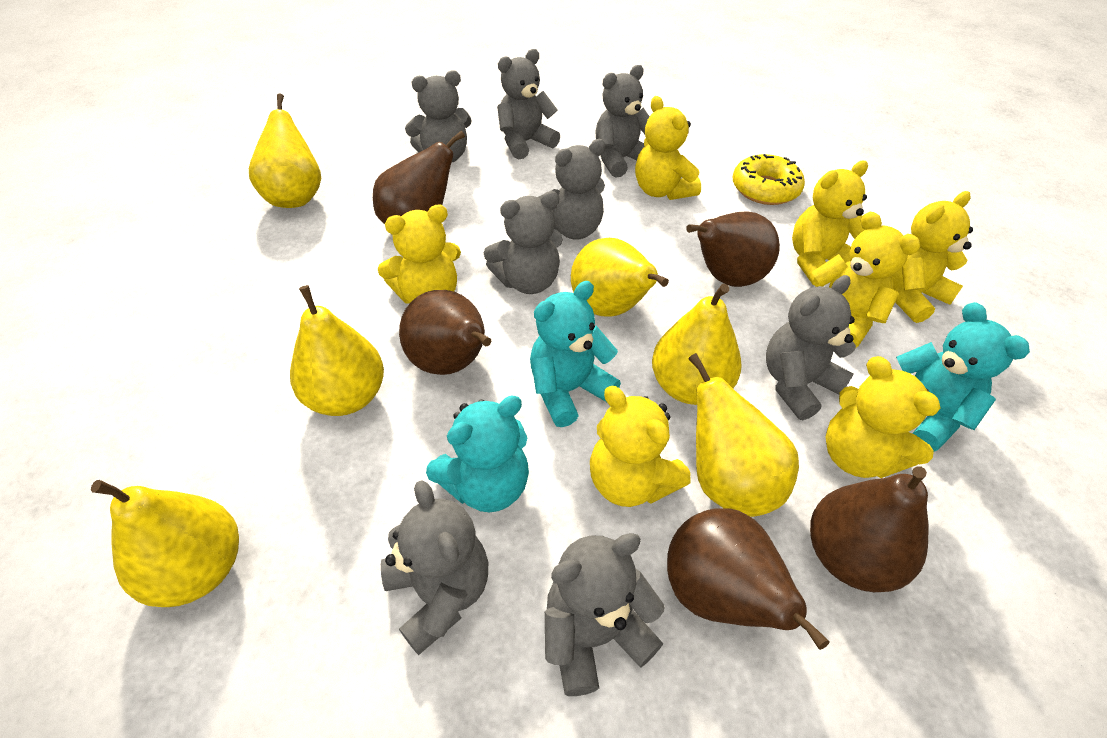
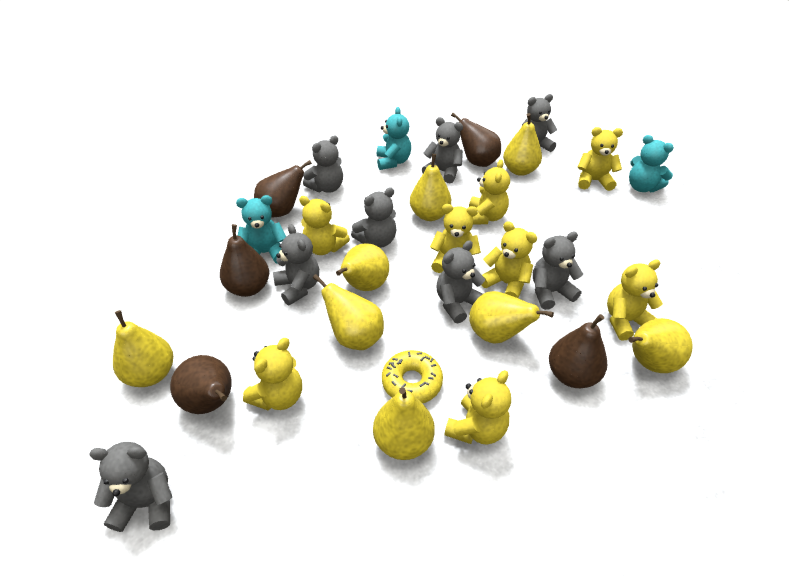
yellow pear: 6 -> 8
yellow teddy bear: 7 -> 8

